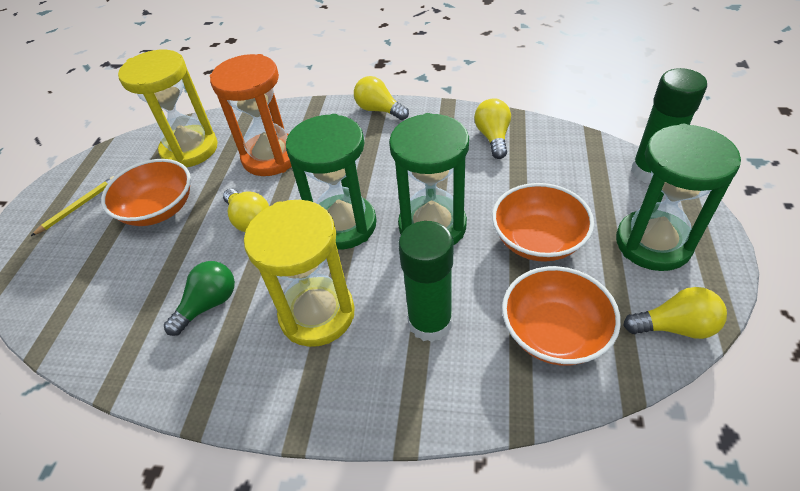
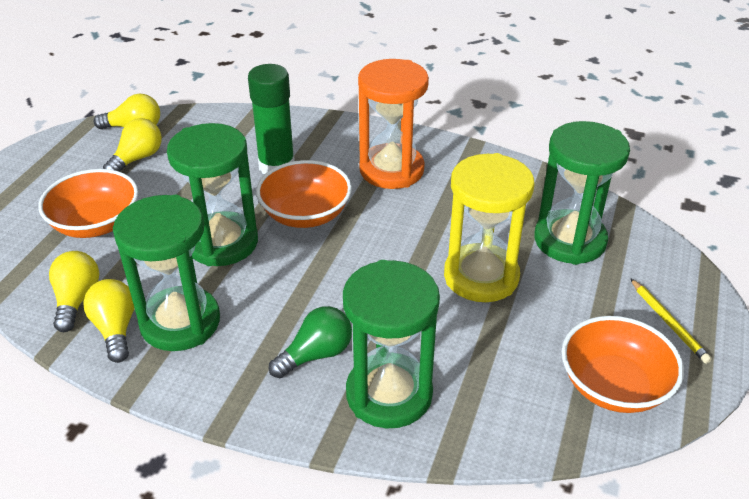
green glue stick: 2 -> 1
green hourglass: 3 -> 4
yellow hourglass: 2 -> 1

